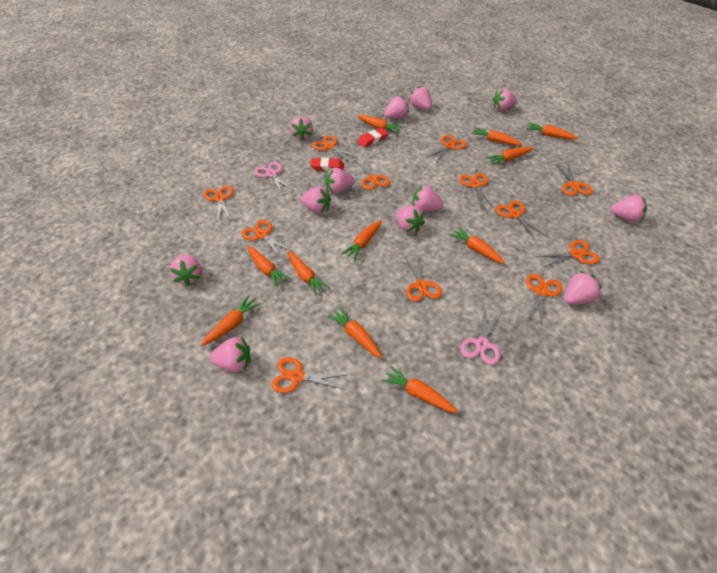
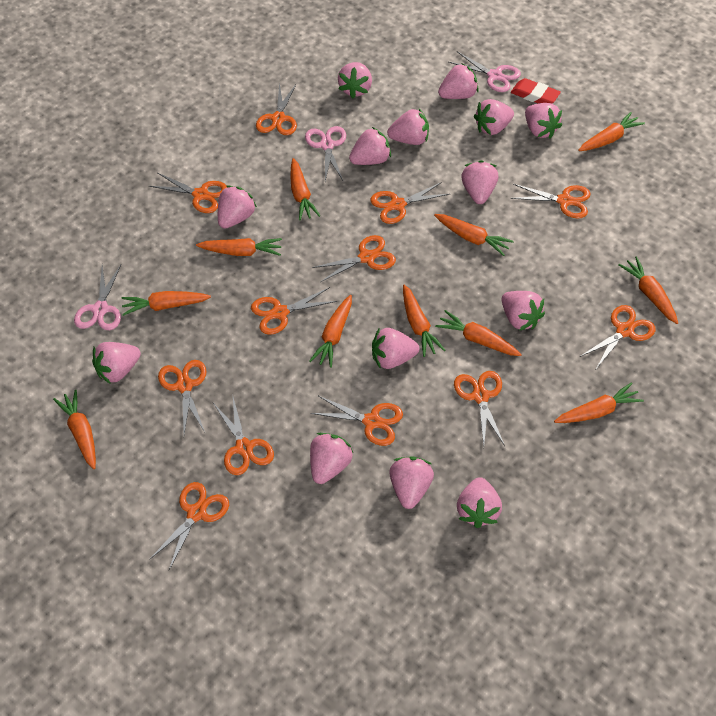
pink scissors: 2 -> 3
pink strawberry: 12 -> 14
red eraser: 2 -> 1

